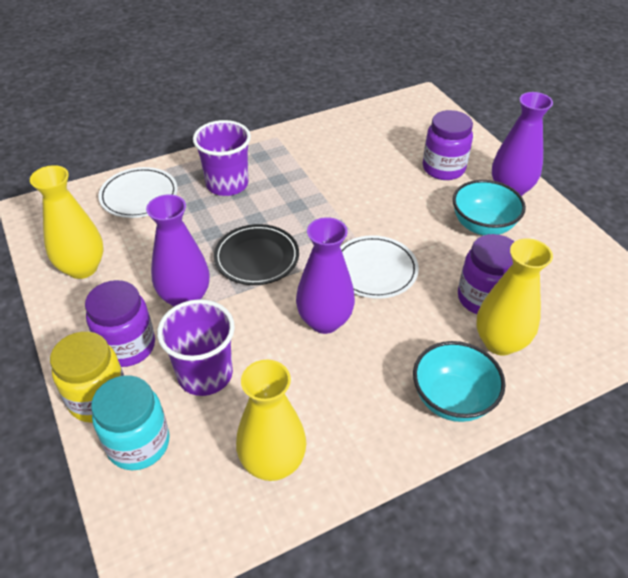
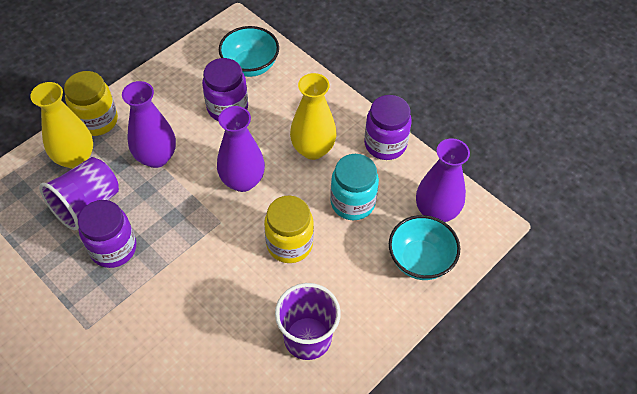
black plate: 1 -> 0
white plate: 2 -> 0
yellow jar: 1 -> 2
yellow vase: 3 -> 2

